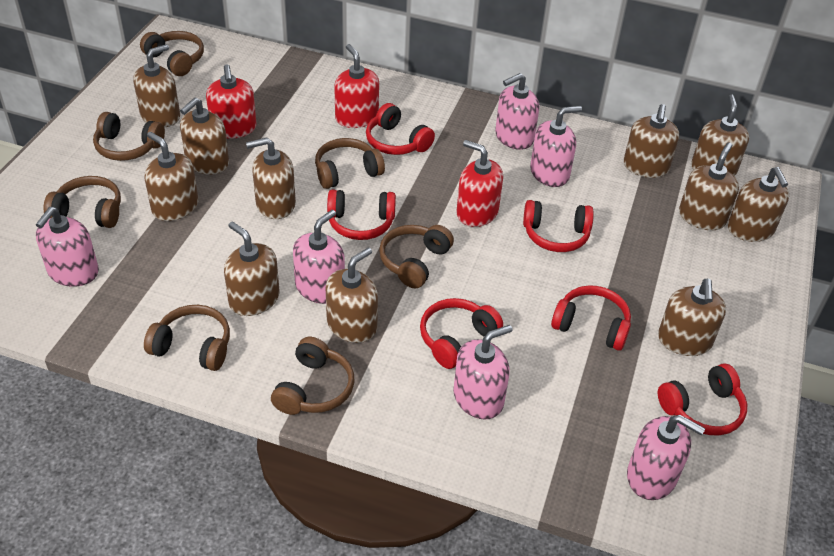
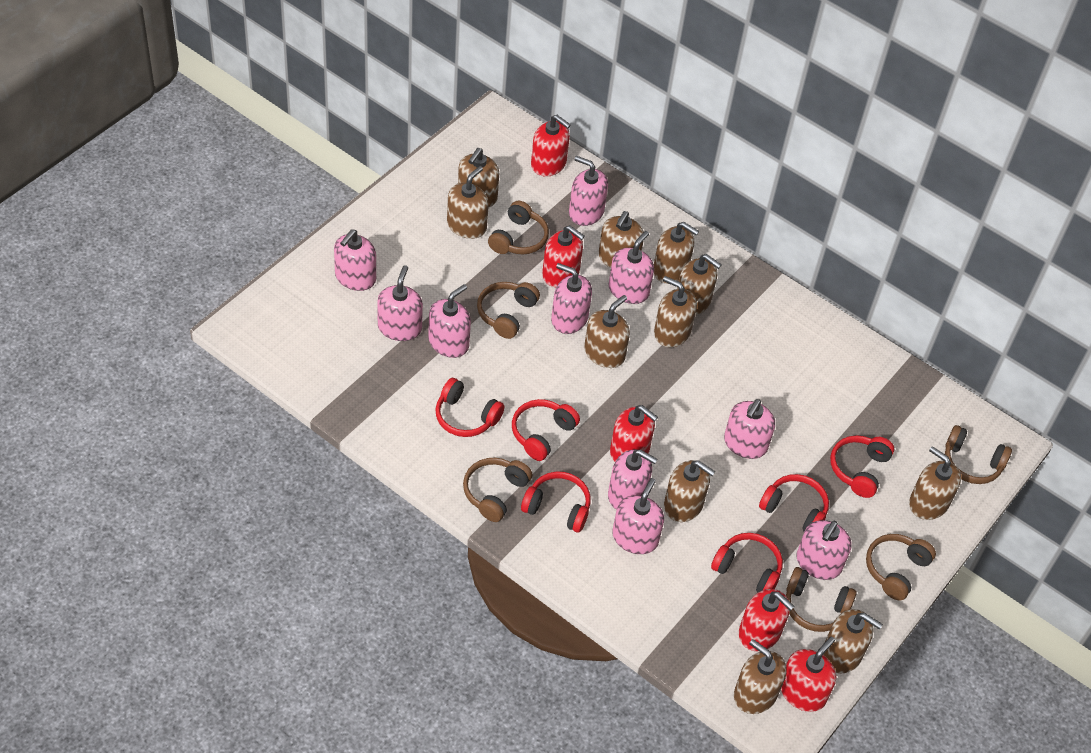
brown headphones: 7 -> 6
pink soap dispenser: 6 -> 10
red soap dispenser: 3 -> 5

